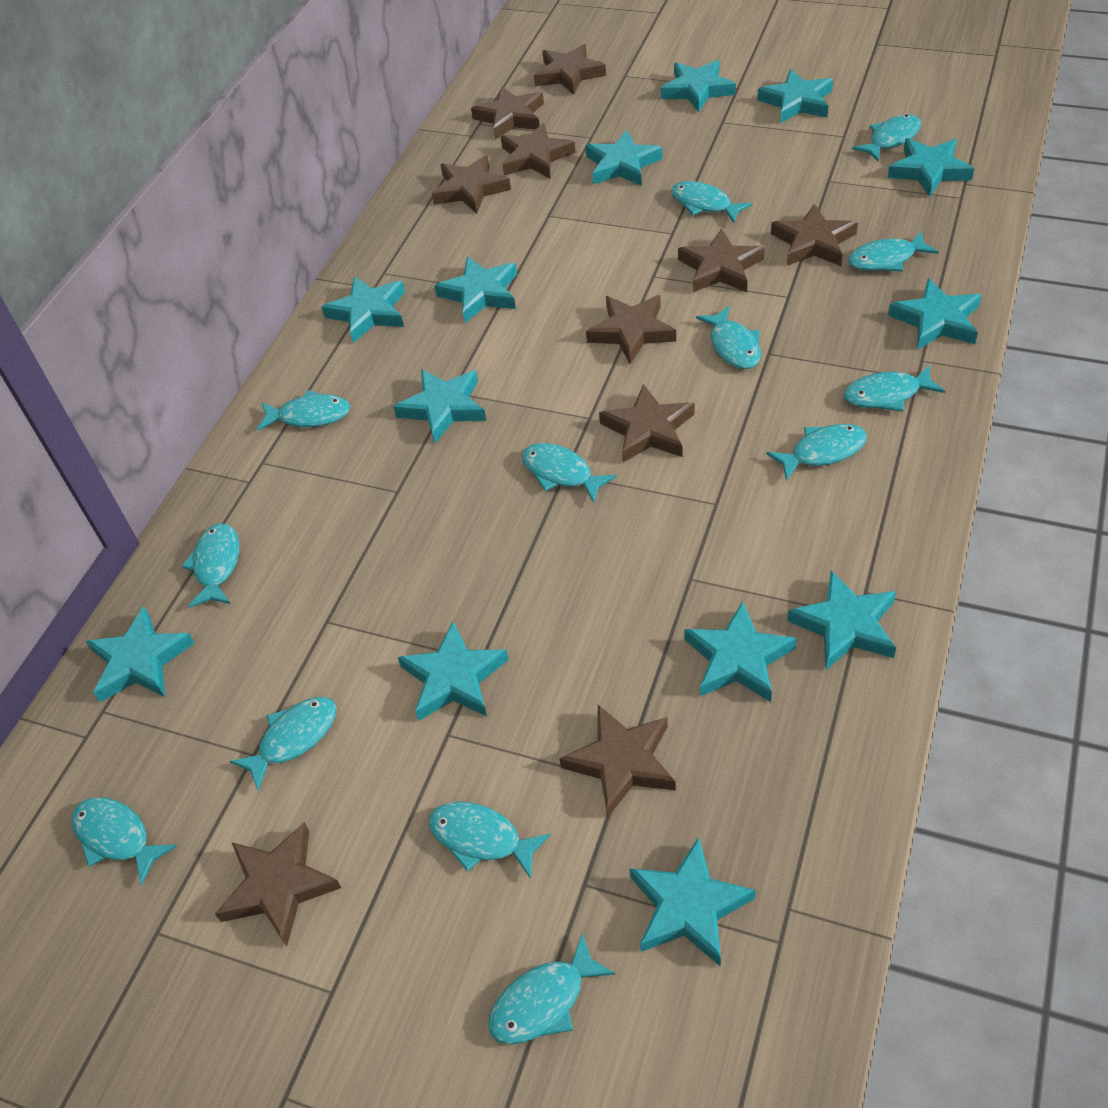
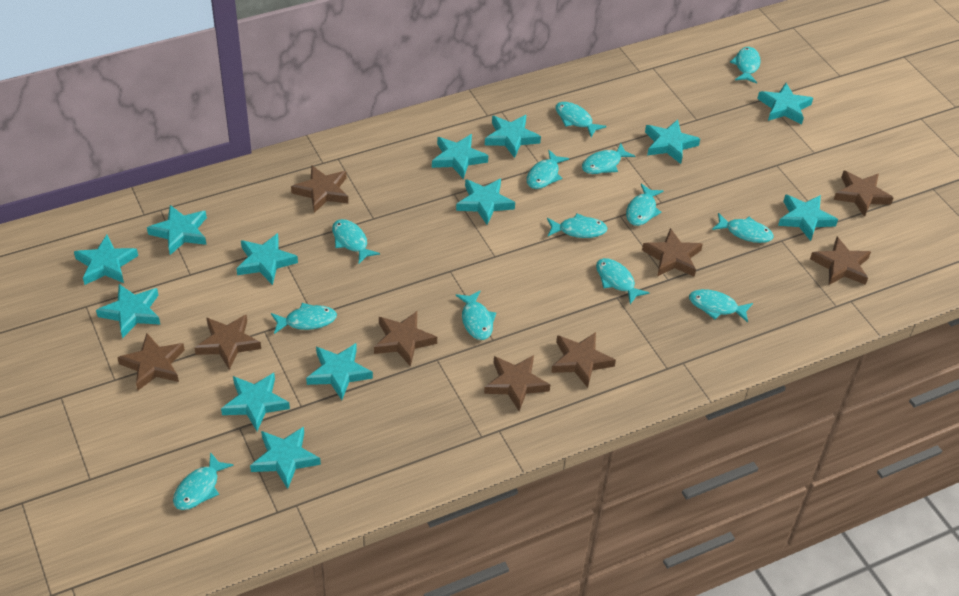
brown star: 10 -> 9

